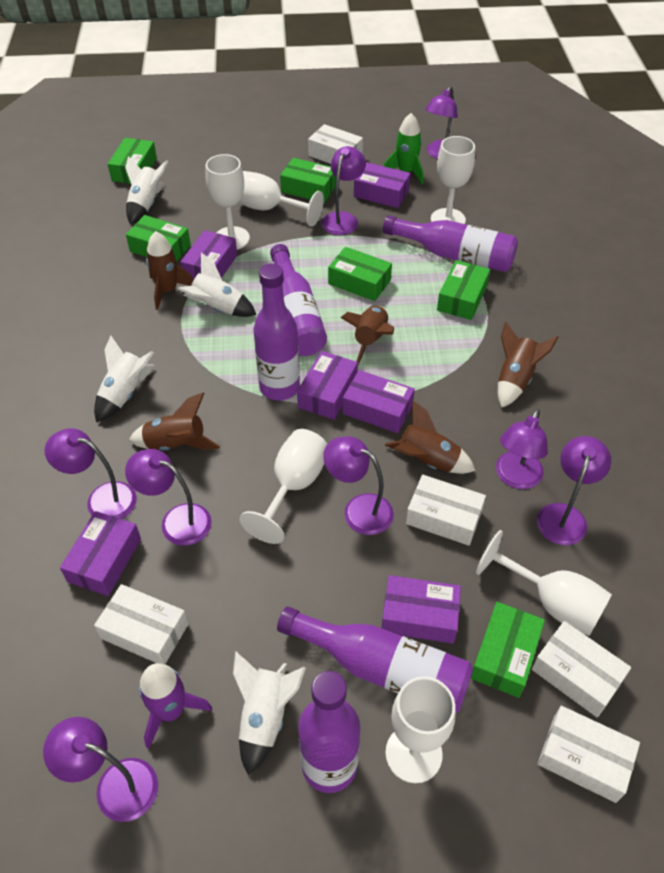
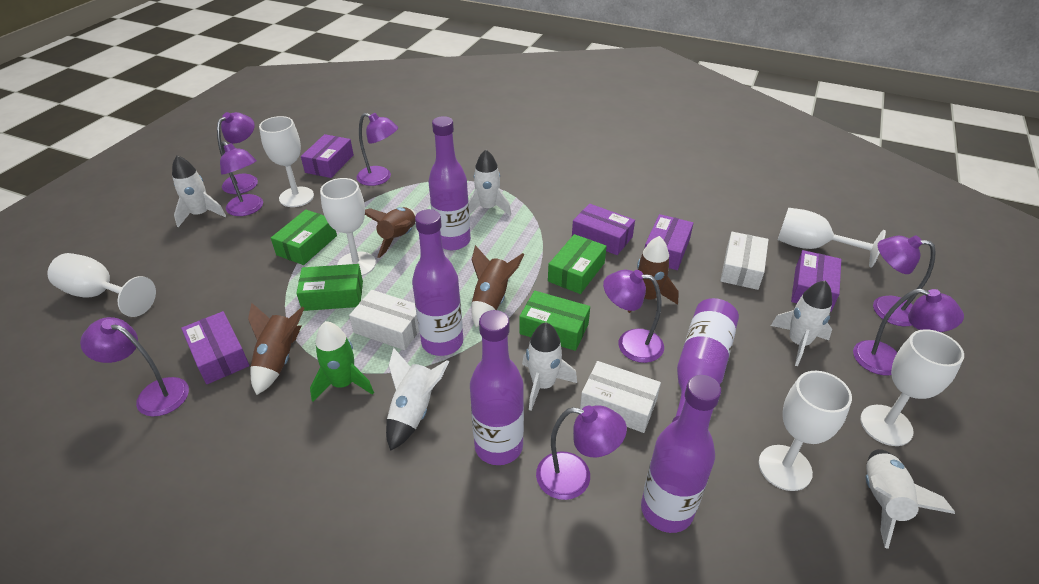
brown rocket: 5 -> 4
green box: 6 -> 4
purple box: 6 -> 5
purple rocket: 1 -> 0
white box: 5 -> 3
white rocket: 4 -> 6

